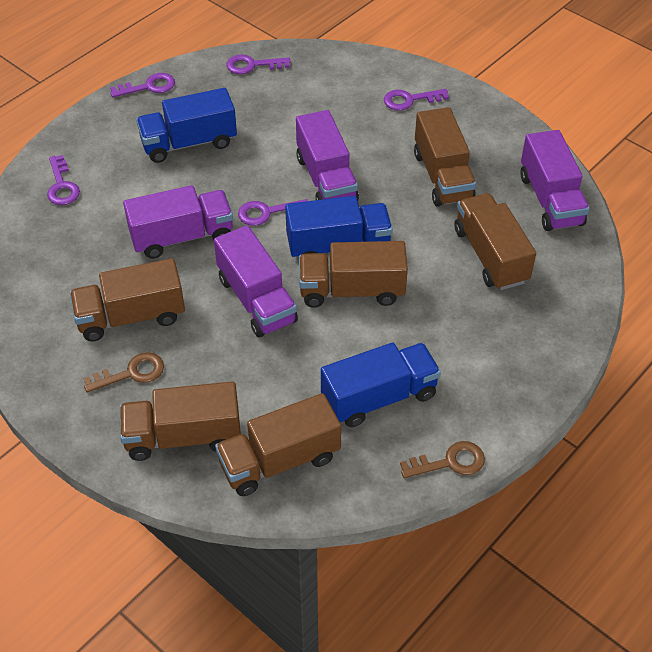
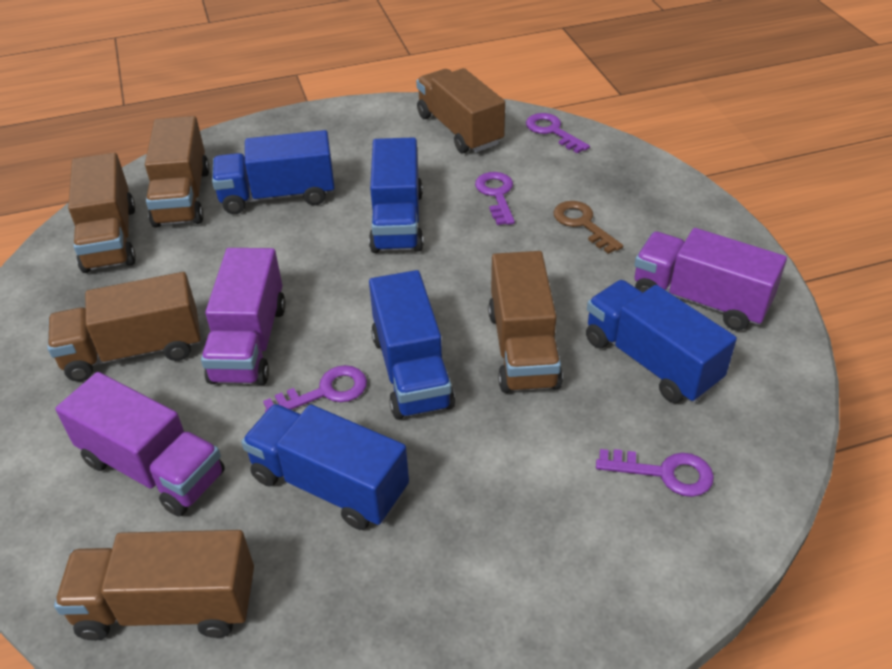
blue truck: 3 -> 5
brown key: 2 -> 1
purple key: 5 -> 4
purple truck: 4 -> 3

